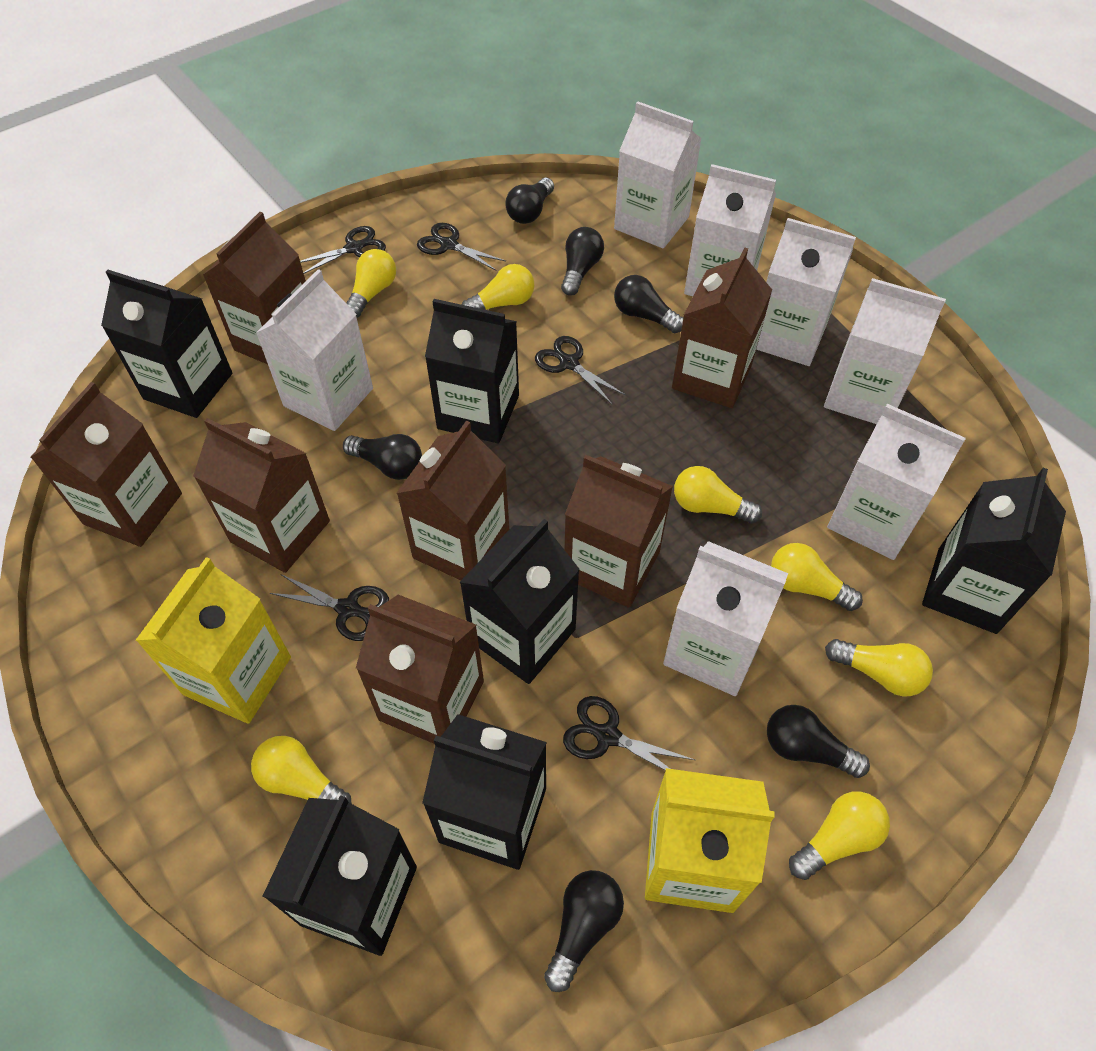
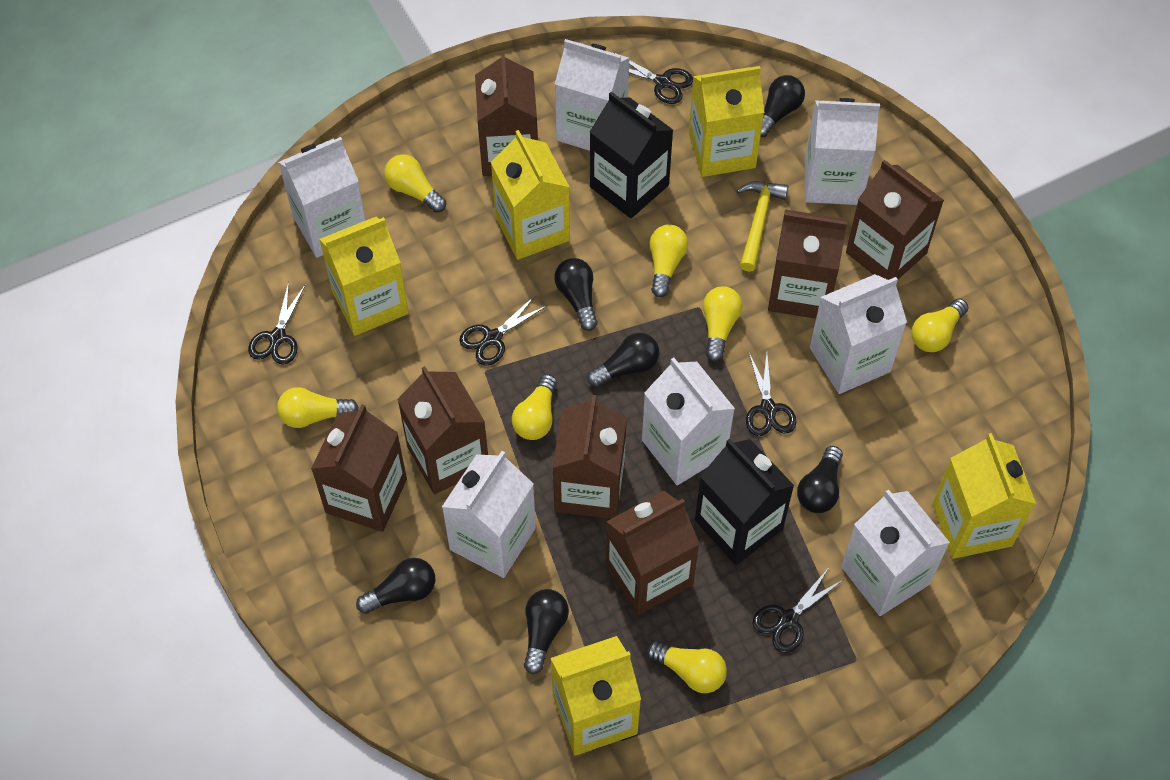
black carton: 6 -> 2
yellow carton: 2 -> 5
yellow hammer: 0 -> 1

